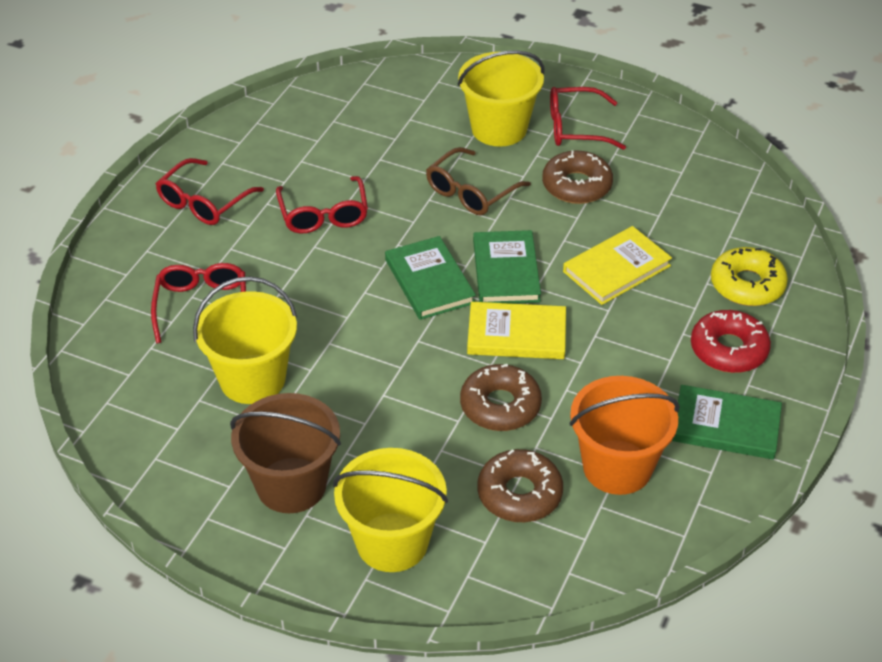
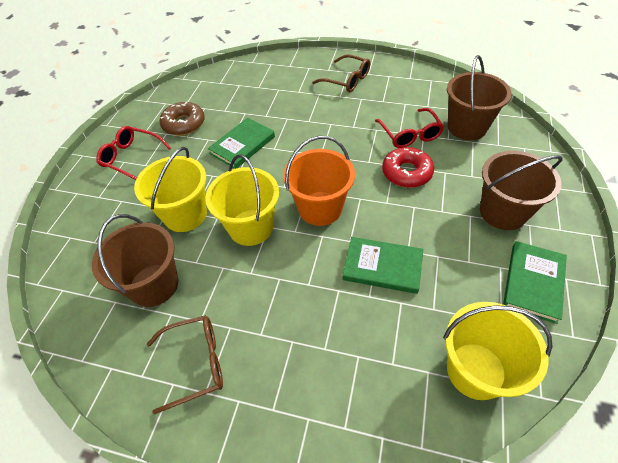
brown bucket: 1 -> 3
brown donut: 3 -> 1
brown glasses: 1 -> 2
red glasses: 4 -> 2
yellow book: 2 -> 0
yellow donut: 1 -> 0

